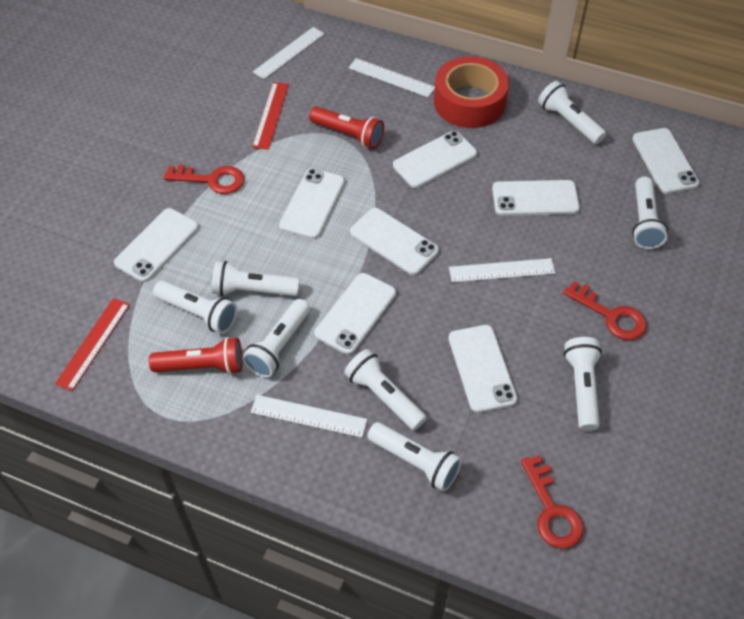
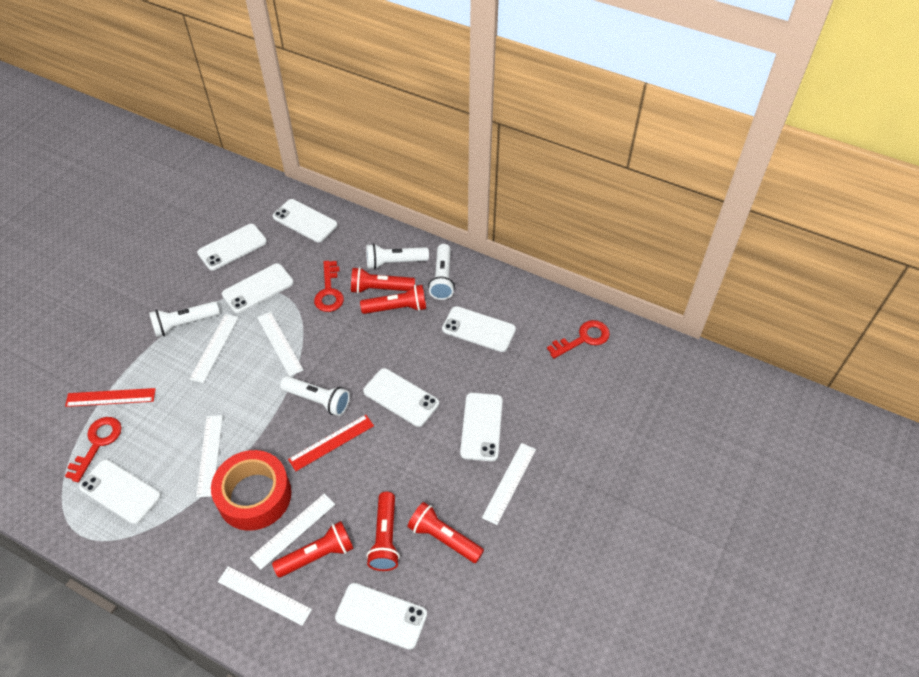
red flashlight: 2 -> 5
white flashlight: 8 -> 4
white ruler: 4 -> 6

